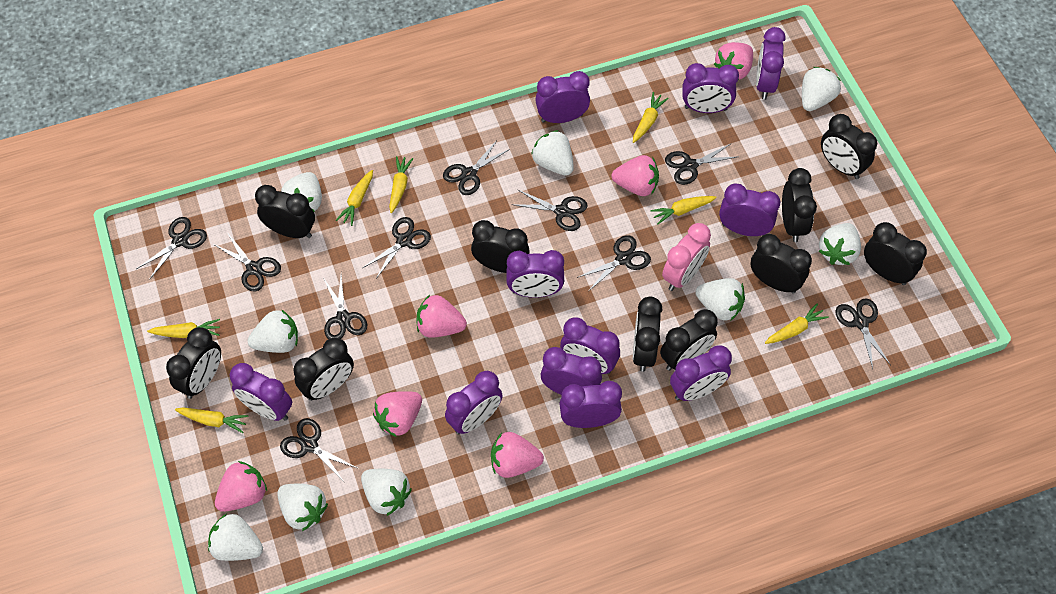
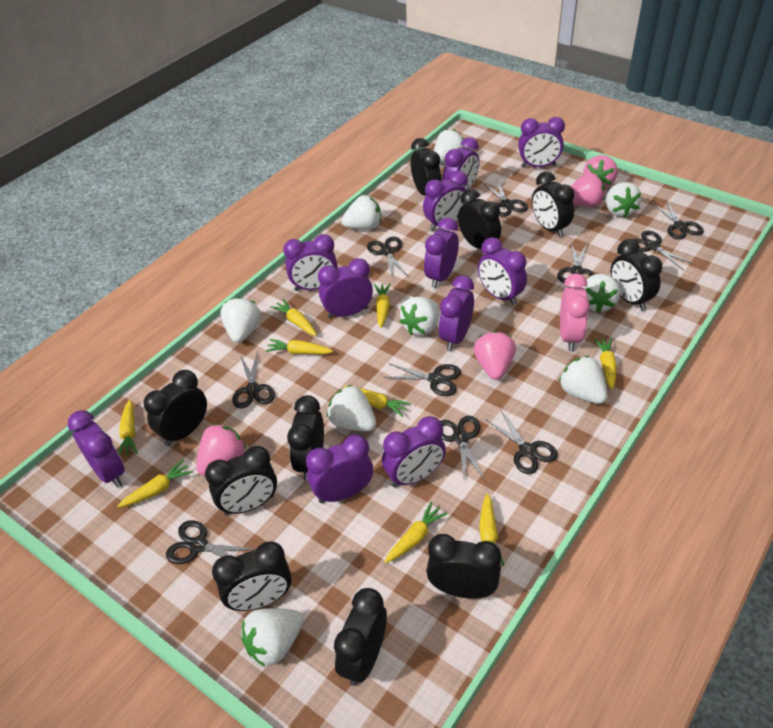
pink strawberry: 6 -> 4
yellow carrot: 7 -> 9

